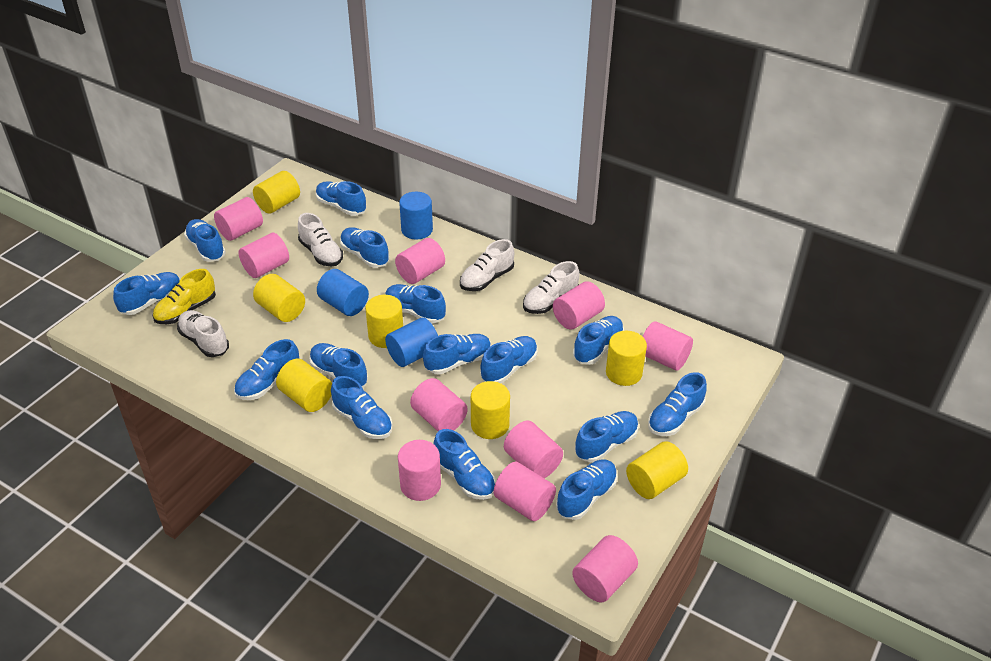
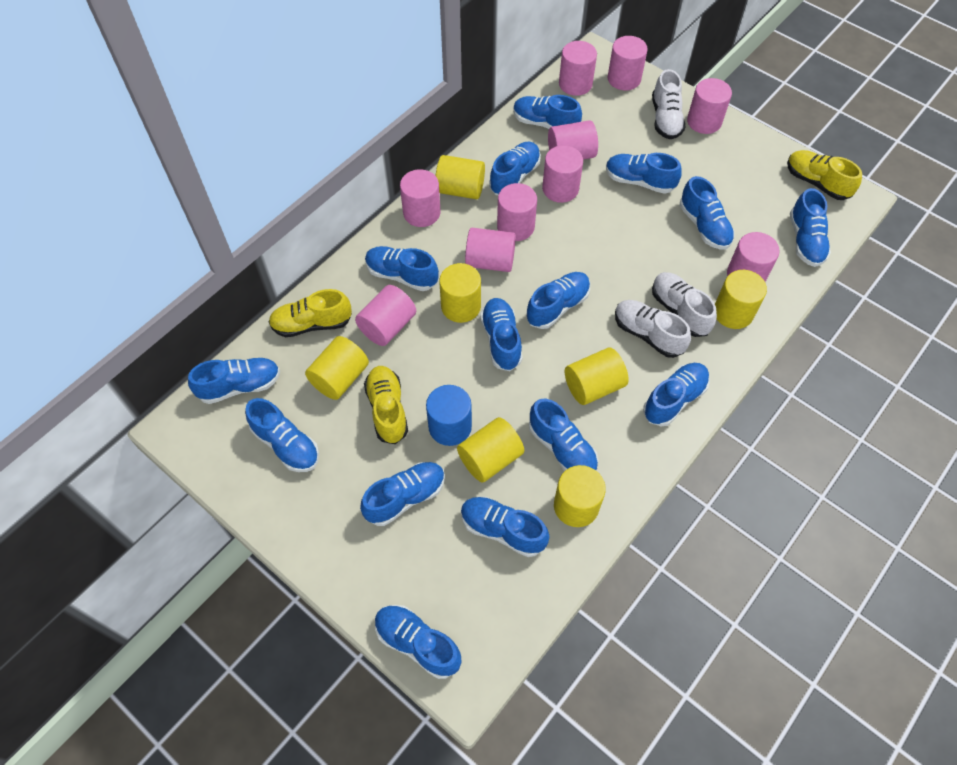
blue cylinder: 3 -> 1
white shoe: 4 -> 3
yellow shoe: 1 -> 3

